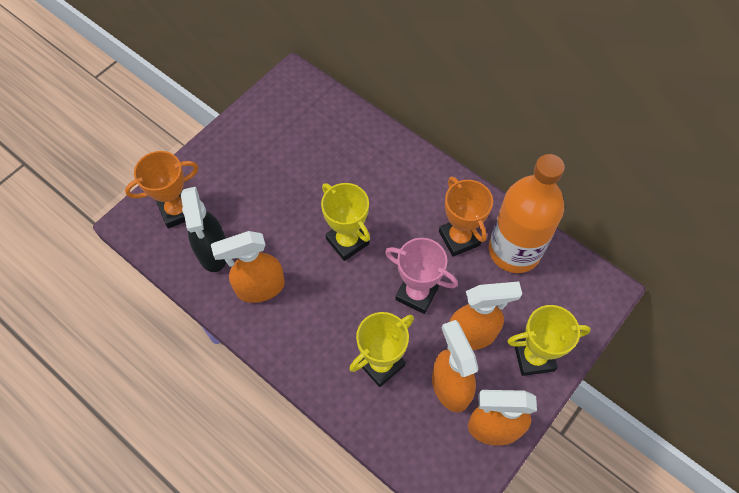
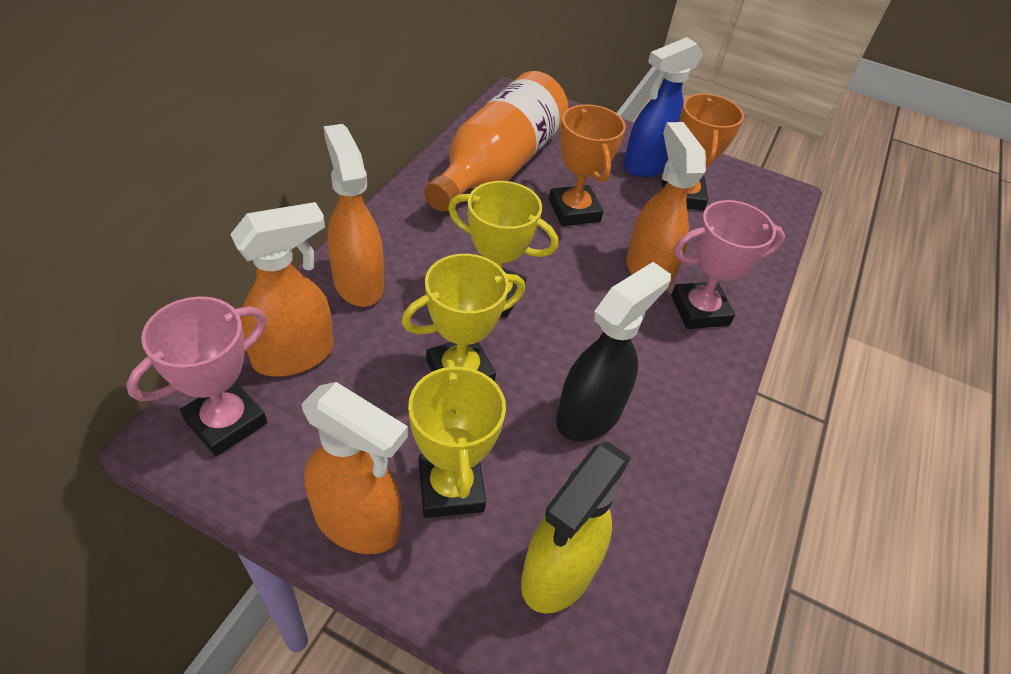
blue spray bottle: 0 -> 1
pink trophy: 1 -> 2
yellow spray bottle: 0 -> 1

